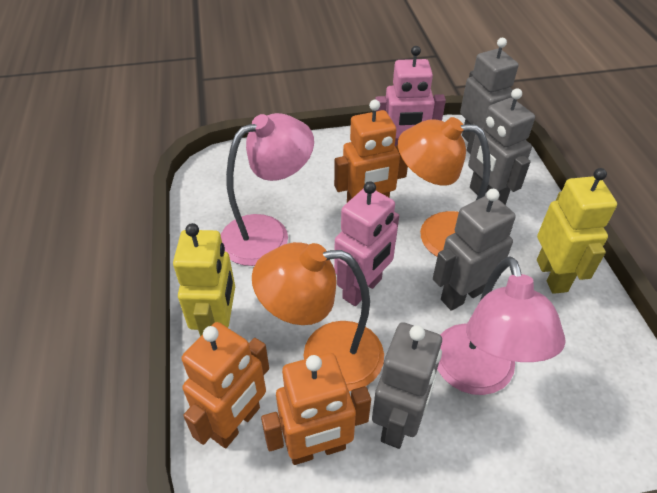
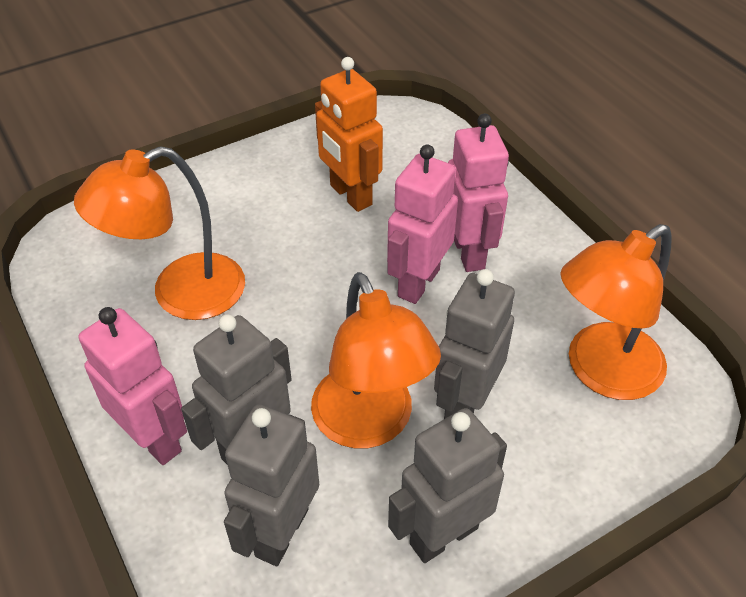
orange lamp: 2 -> 3
orange robot: 3 -> 1
pink lamp: 2 -> 0
pink robot: 2 -> 3
yellow robot: 2 -> 0

